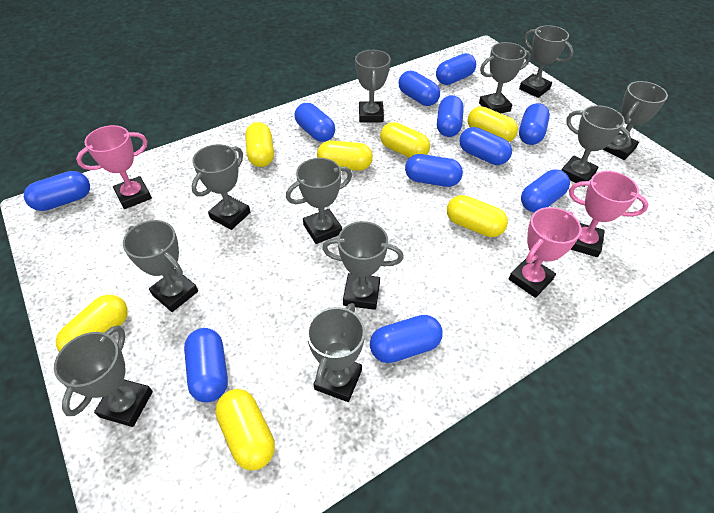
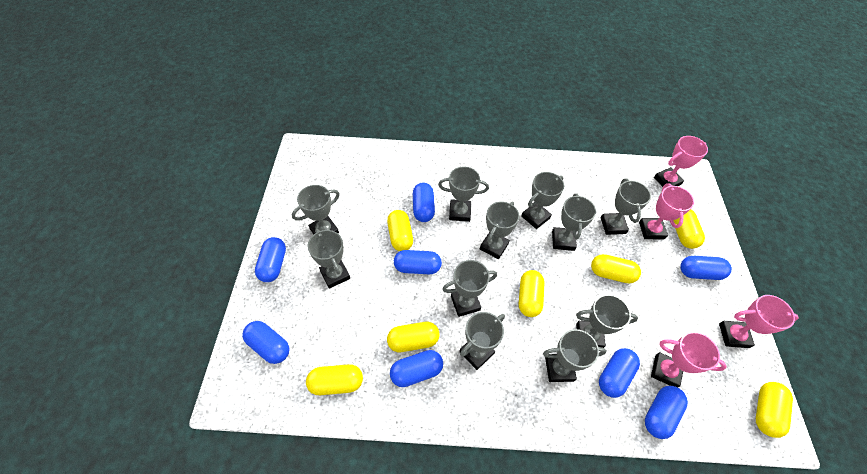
blue capsule: 11 -> 8
pink trophy: 3 -> 4

